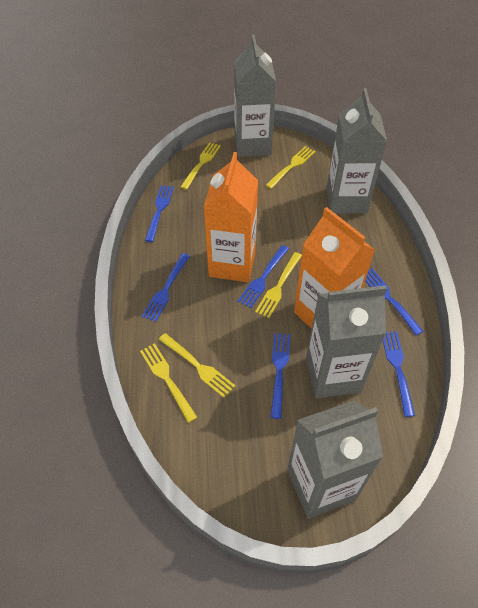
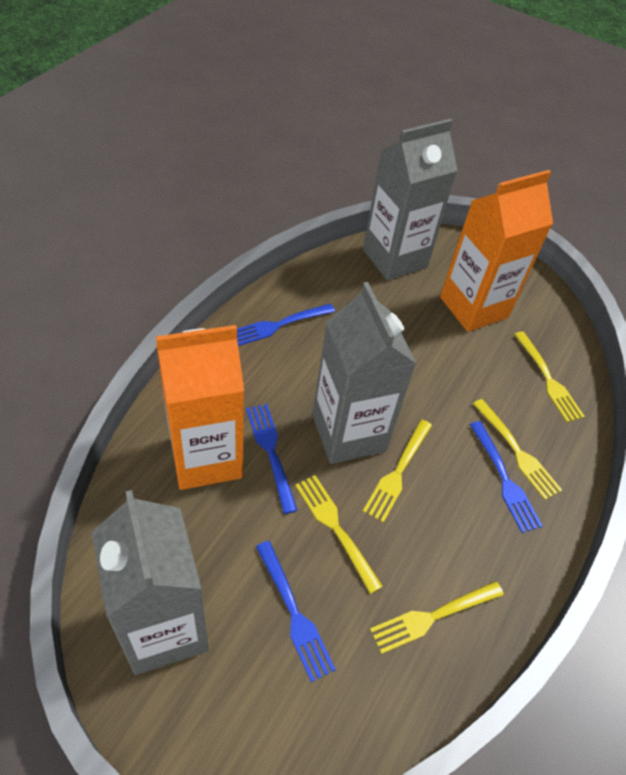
blue fork: 6 -> 4
grey carton: 4 -> 3

